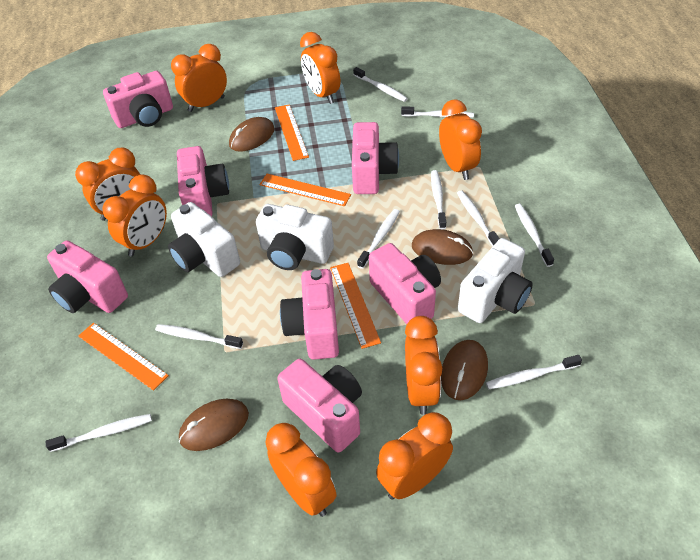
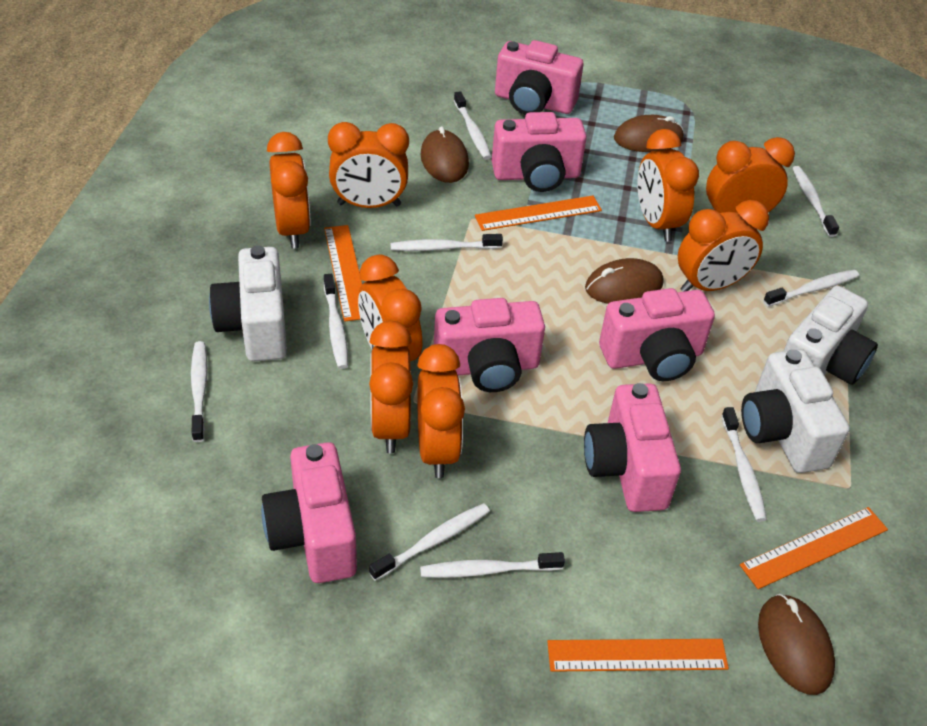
pink camera: 7 -> 6

